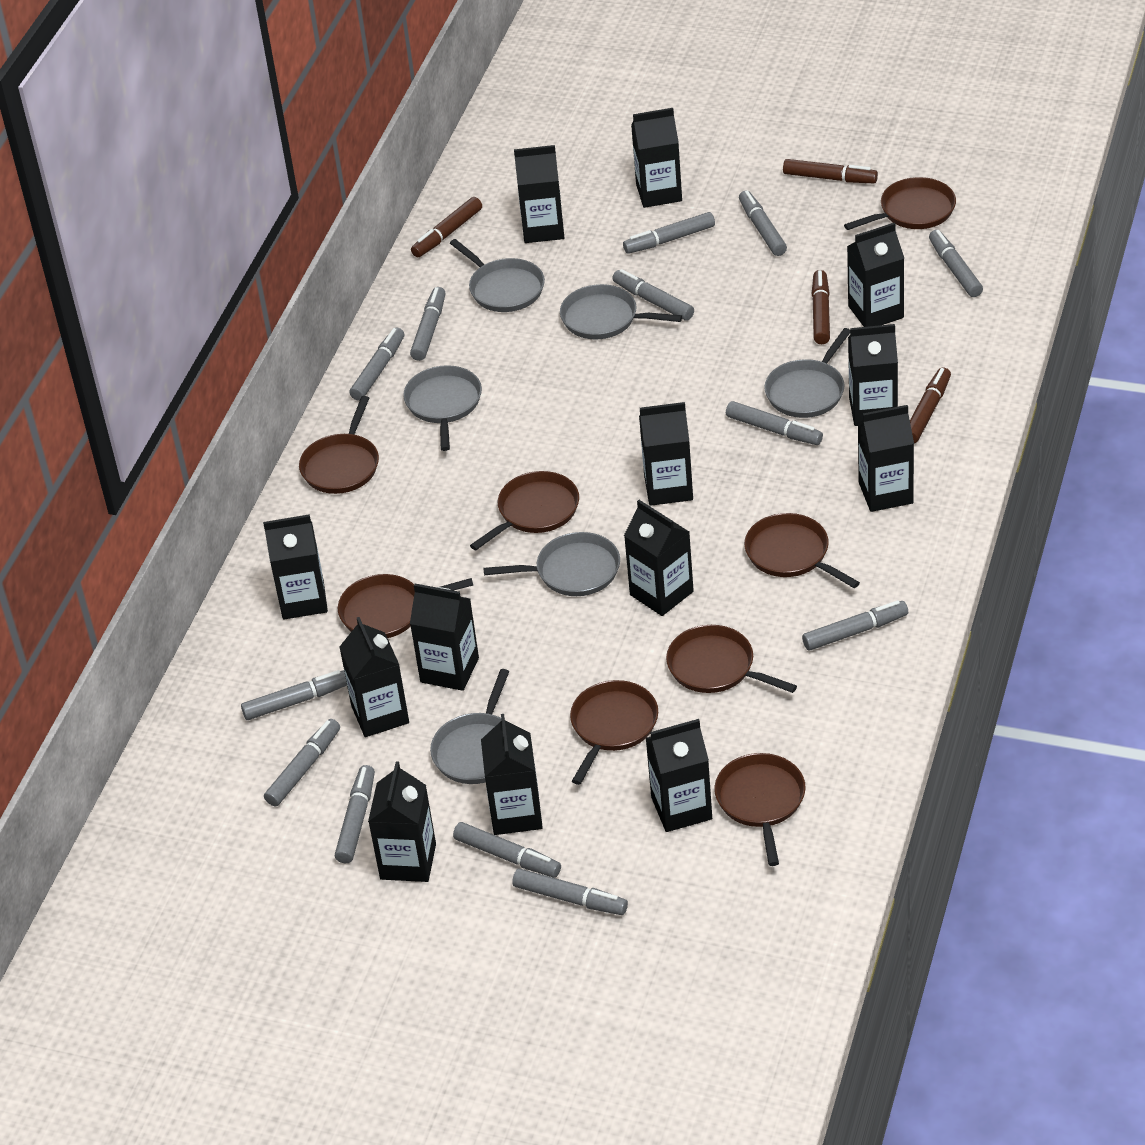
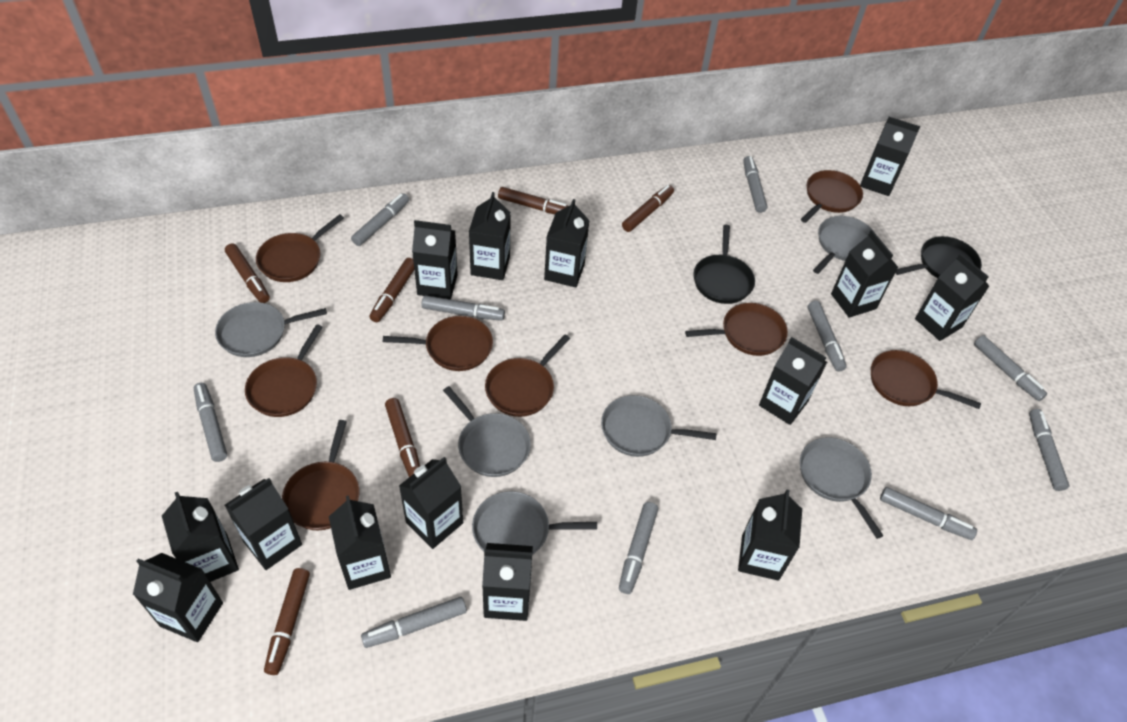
black carton: 13 -> 14
black pan: 0 -> 2
brown marker: 4 -> 6
grey marker: 13 -> 10

